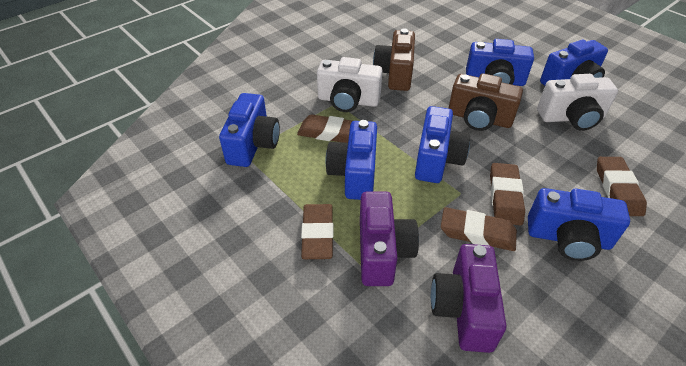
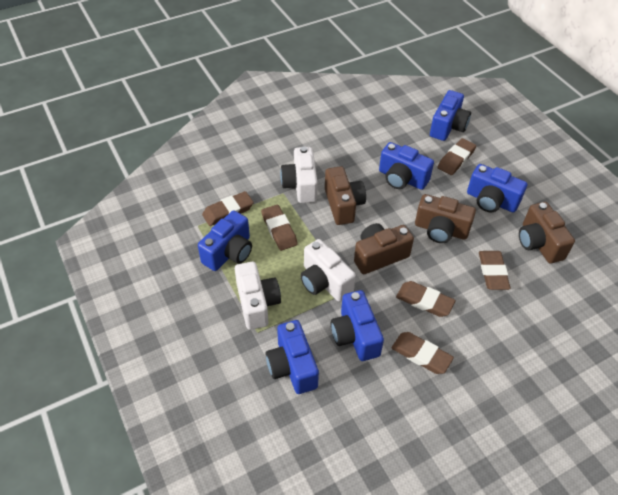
brown camera: 2 -> 4
brown eraser: 5 -> 6
purple camera: 2 -> 0
white camera: 2 -> 3

